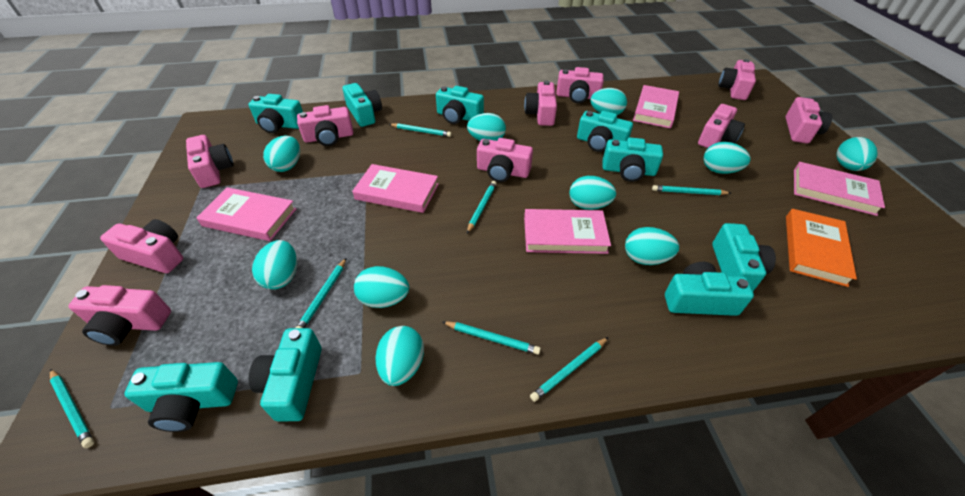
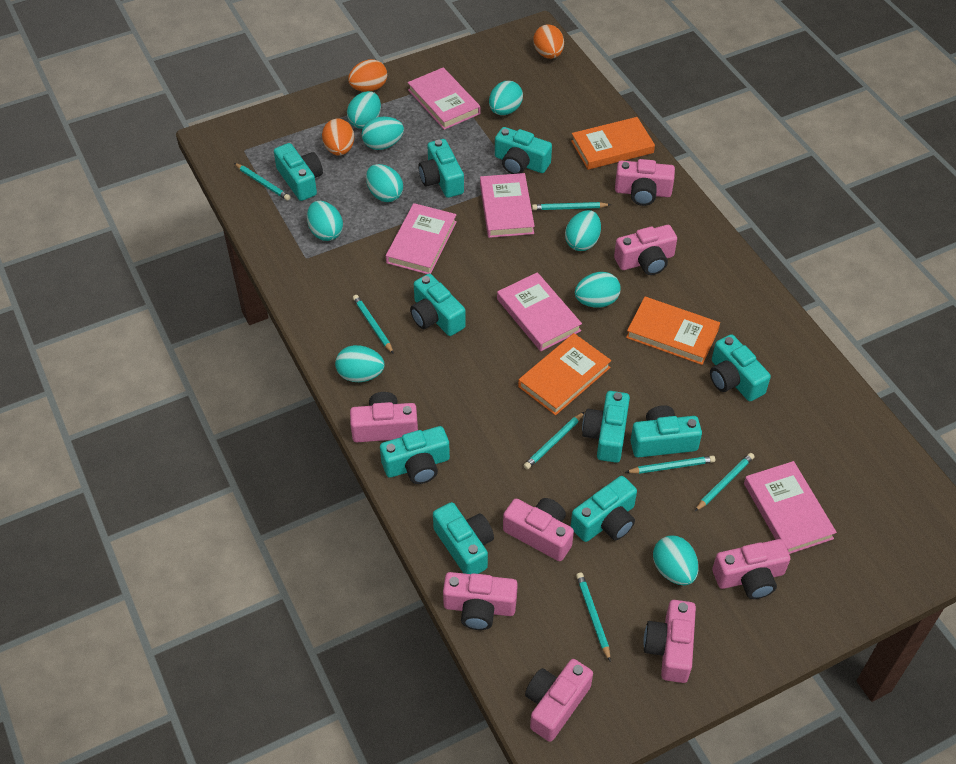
orange book: 1 -> 3
orange egg: 0 -> 3
pink camera: 10 -> 8
turquoise camera: 9 -> 10
turquoise egg: 10 -> 9

